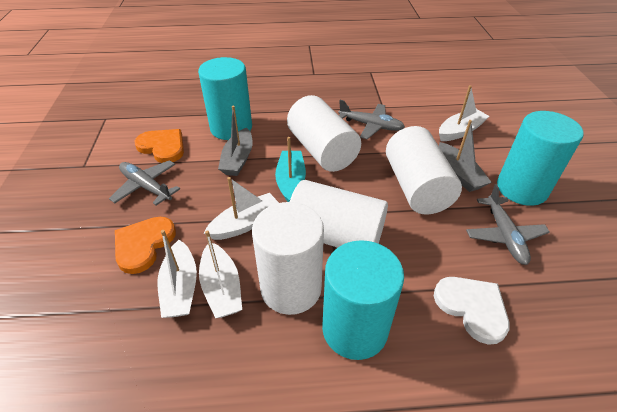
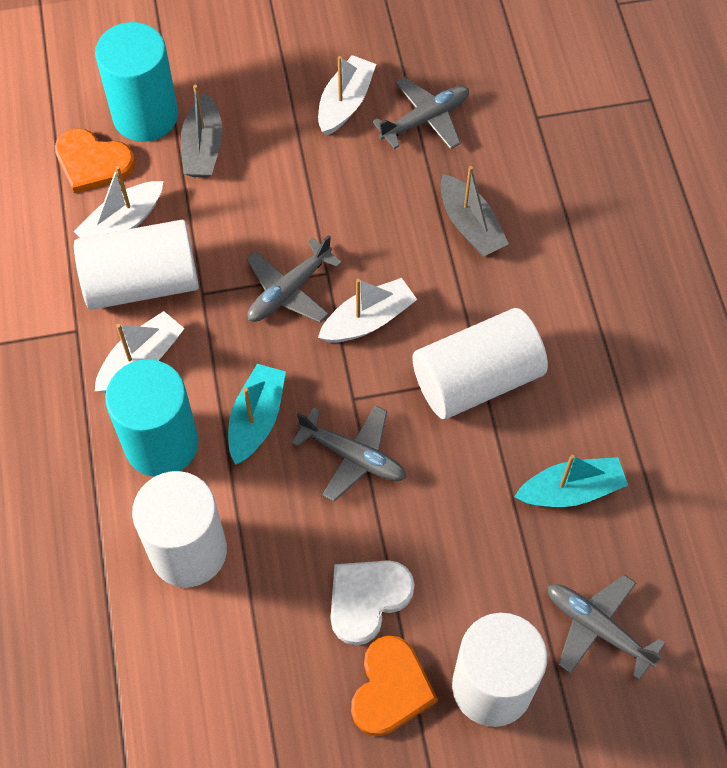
grey plane: 3 -> 4
turquoise boat: 1 -> 2
turquoise cylinder: 3 -> 2

